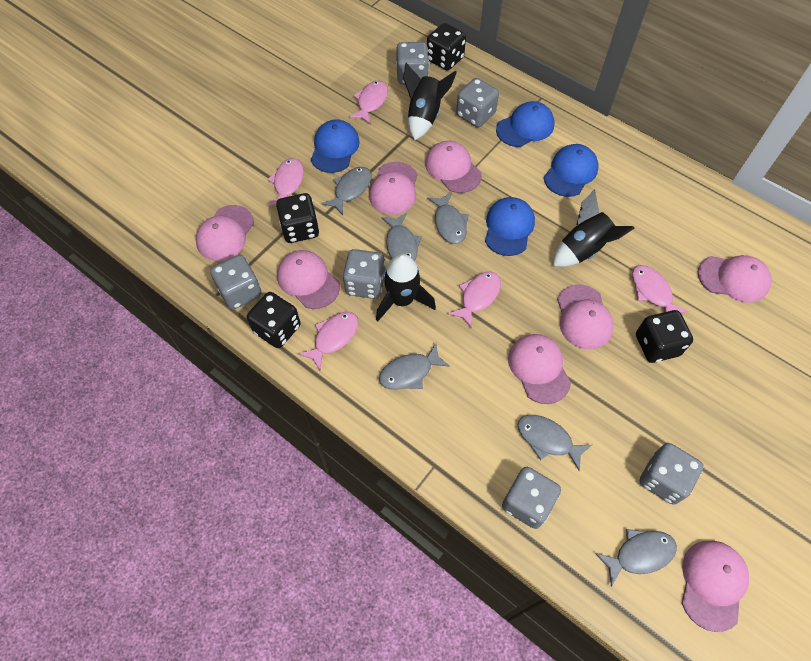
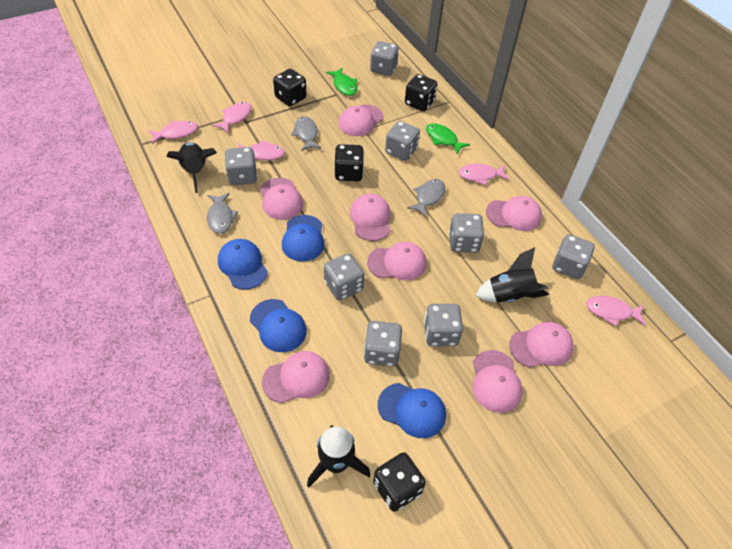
green fish: 0 -> 2
grey dice: 6 -> 8
grey fish: 6 -> 3

